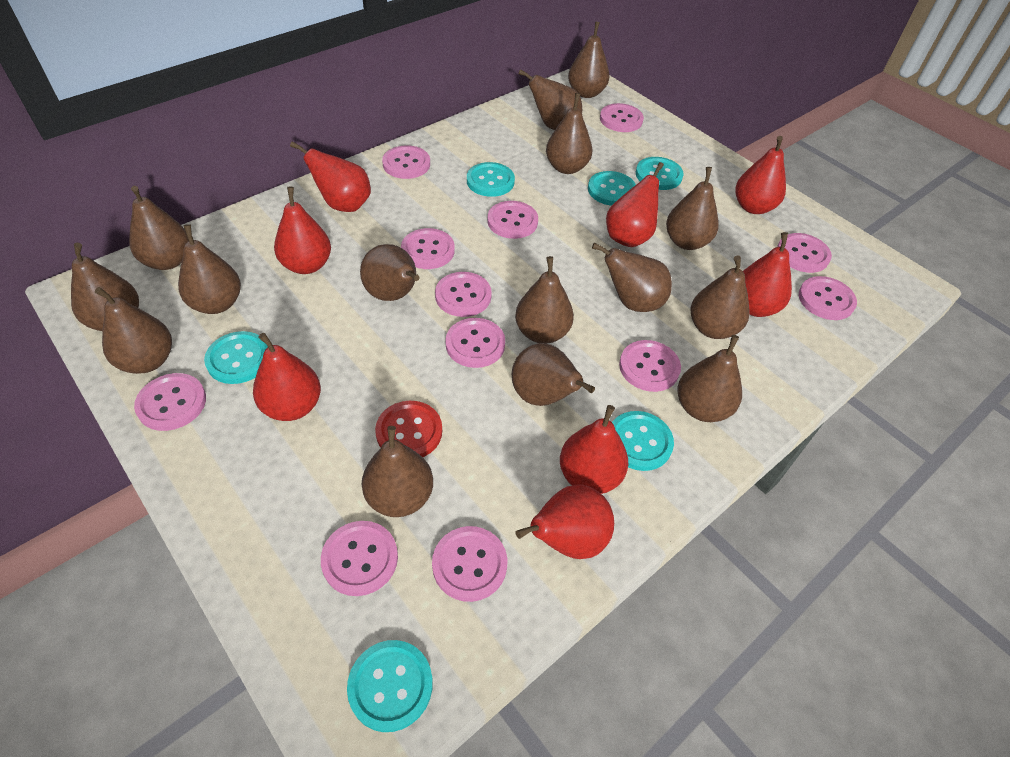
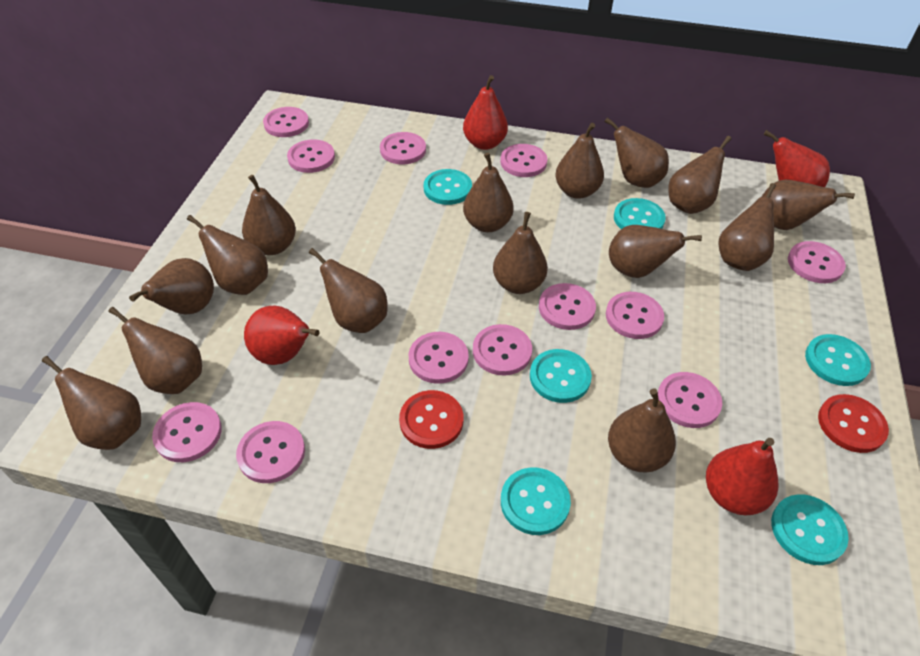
red button: 1 -> 2
red pear: 8 -> 4

